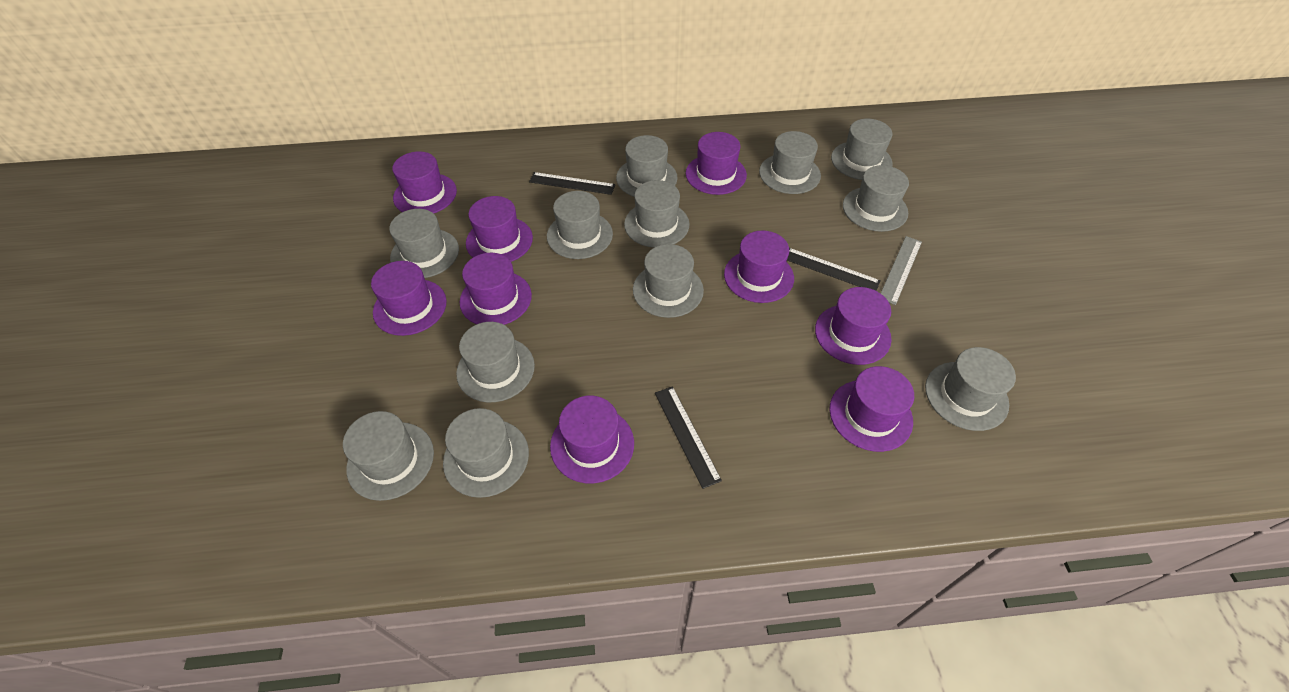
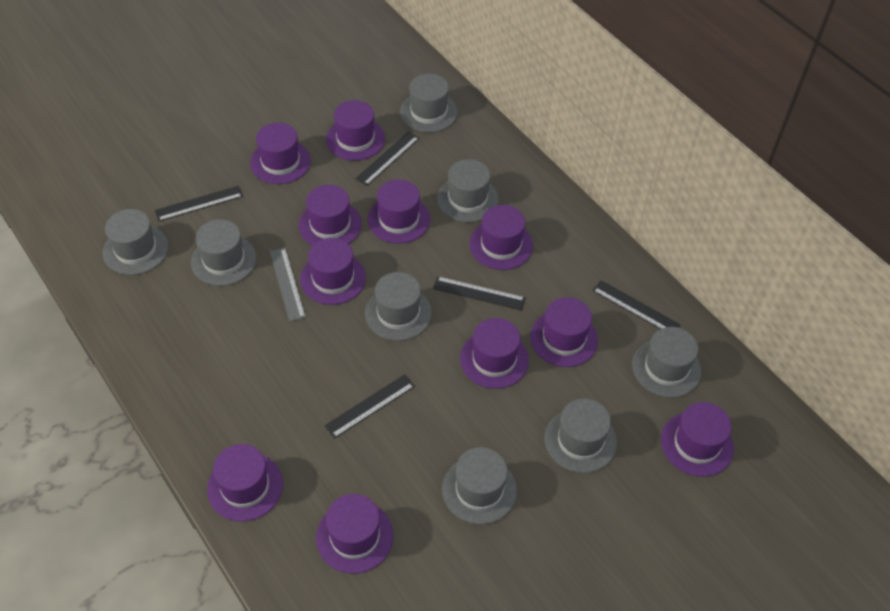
black ruler: 3 -> 5
grey hat: 12 -> 8
purple hat: 9 -> 11

